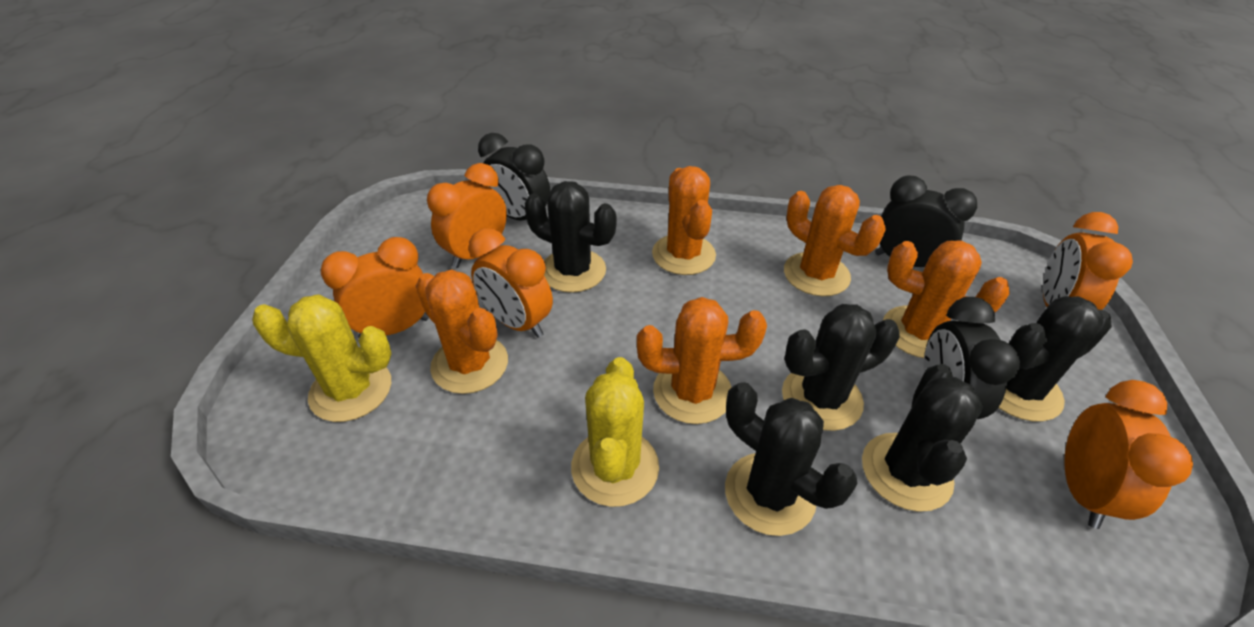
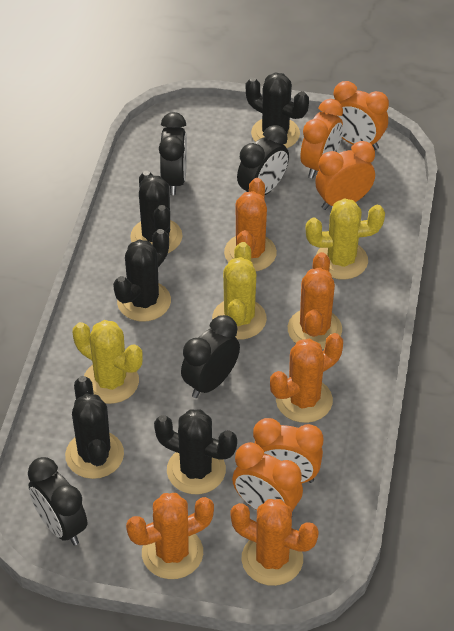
black clock: 3 -> 4
yellow cactus: 2 -> 3

